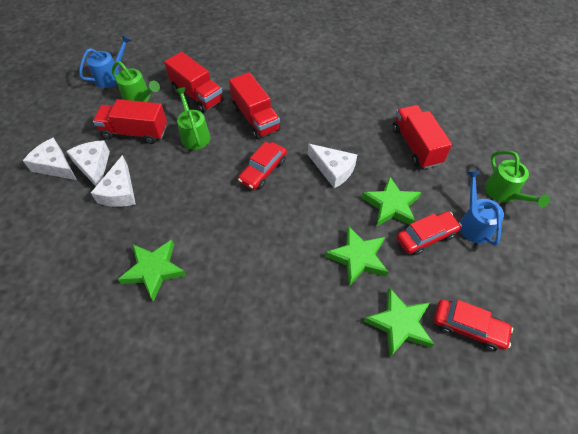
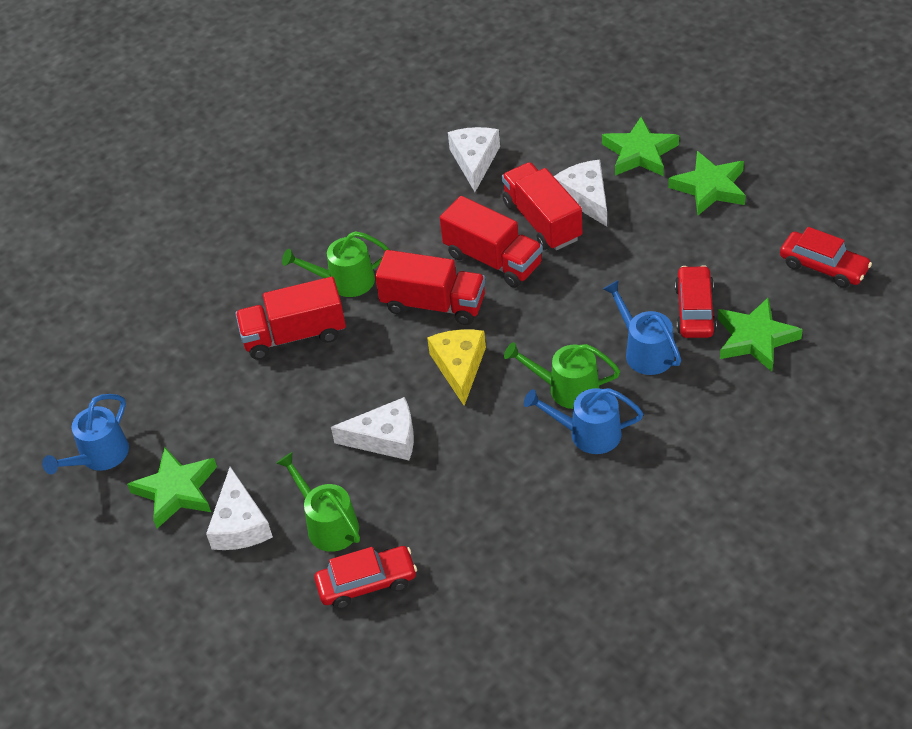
blue watering can: 2 -> 3
yellow cheese: 0 -> 1

